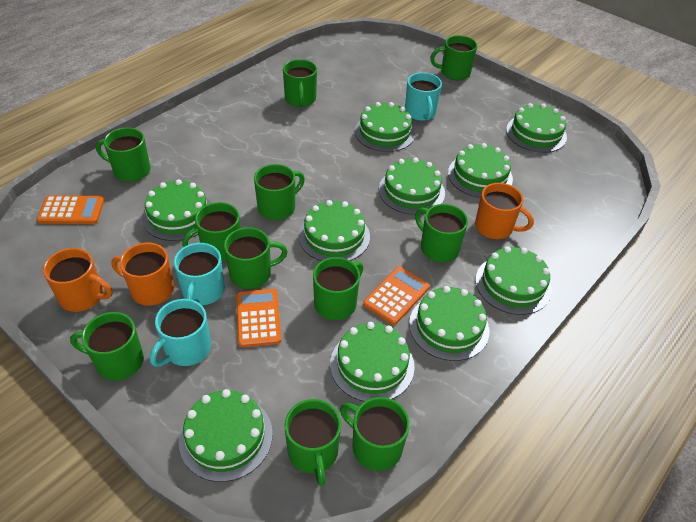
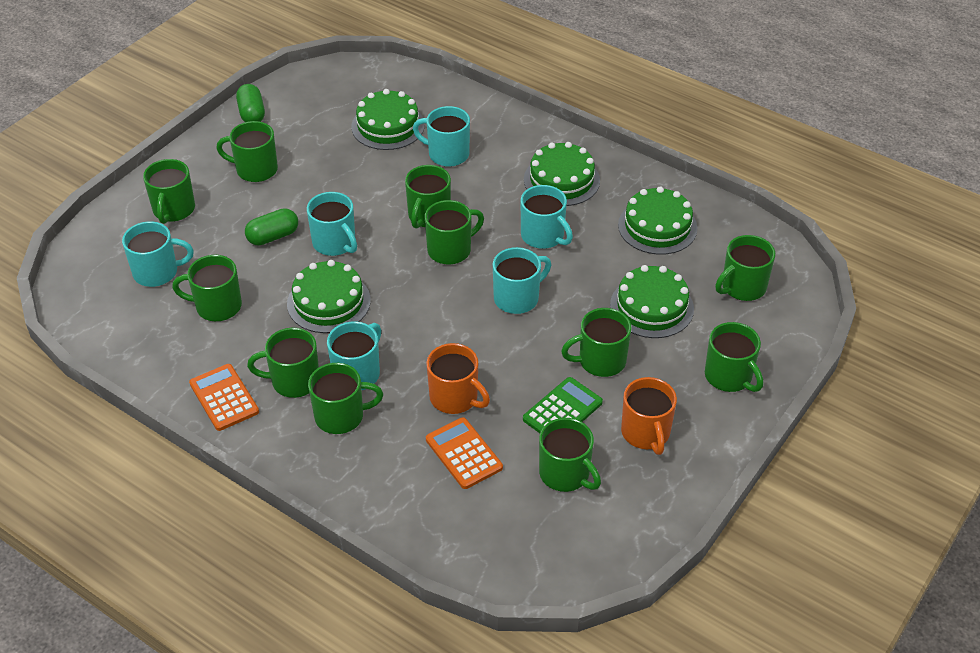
green cake: 10 -> 5
green calculator: 0 -> 1
green capsule: 0 -> 2
orange calculator: 3 -> 2
orange mug: 3 -> 2
turquoise mug: 3 -> 6

